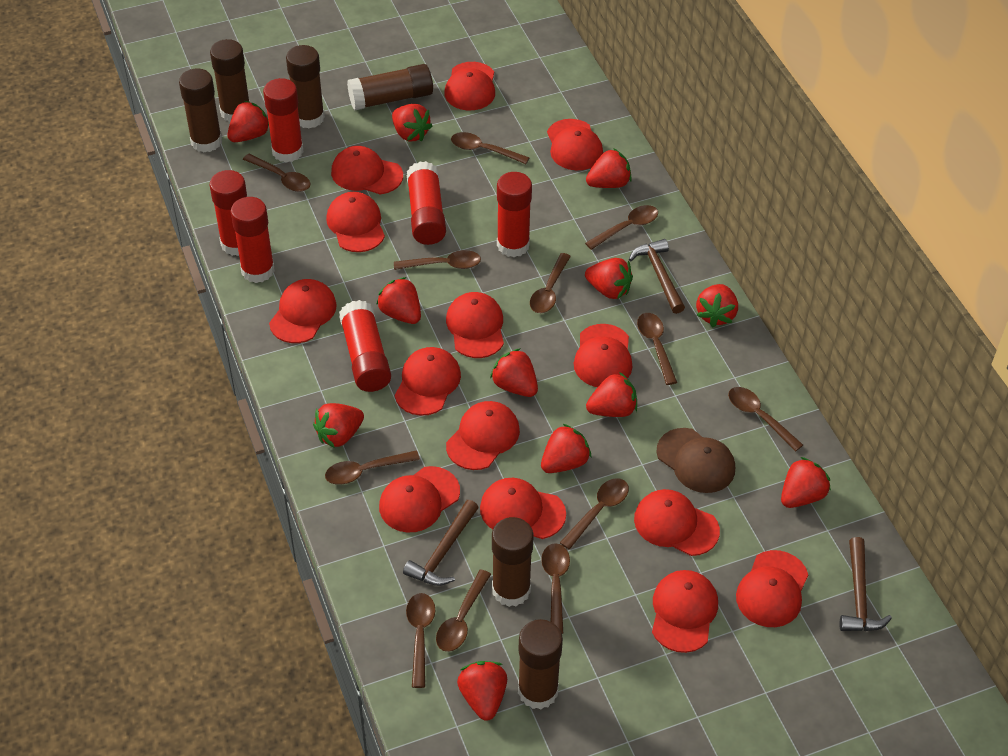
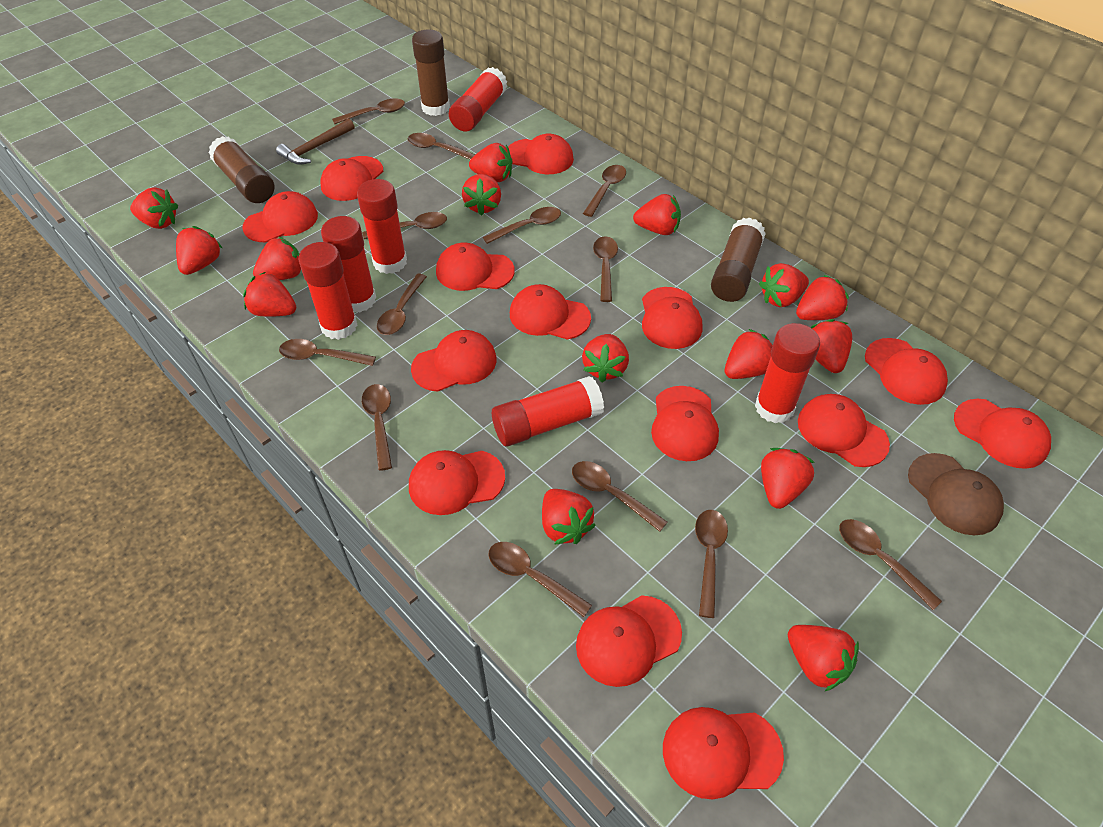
brown glue stick: 6 -> 3
brown hammer: 3 -> 1
brown spoon: 12 -> 13
red strawberry: 12 -> 15

